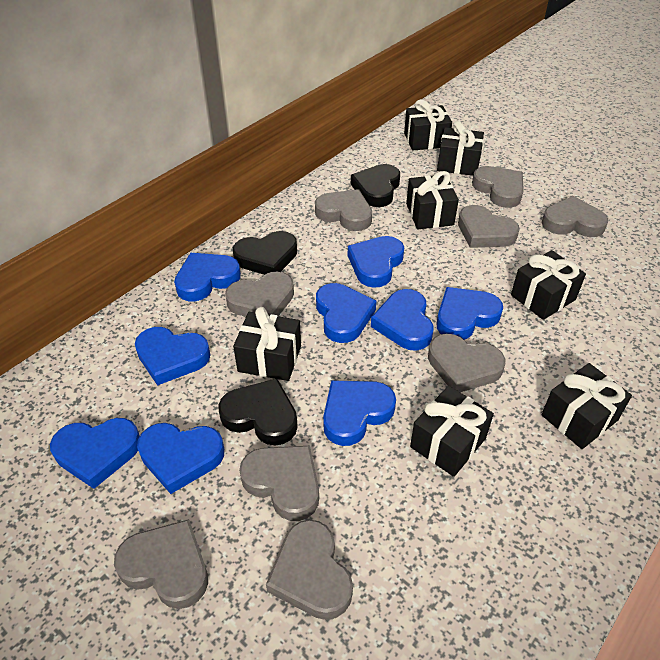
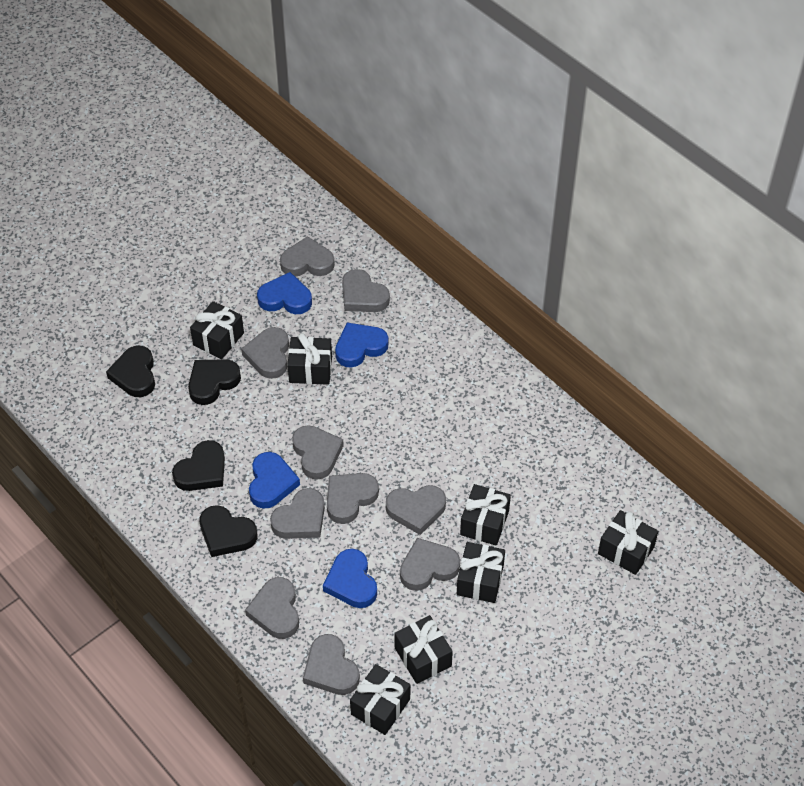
black heart: 3 -> 4
blue heart: 9 -> 4
grey heart: 9 -> 10

